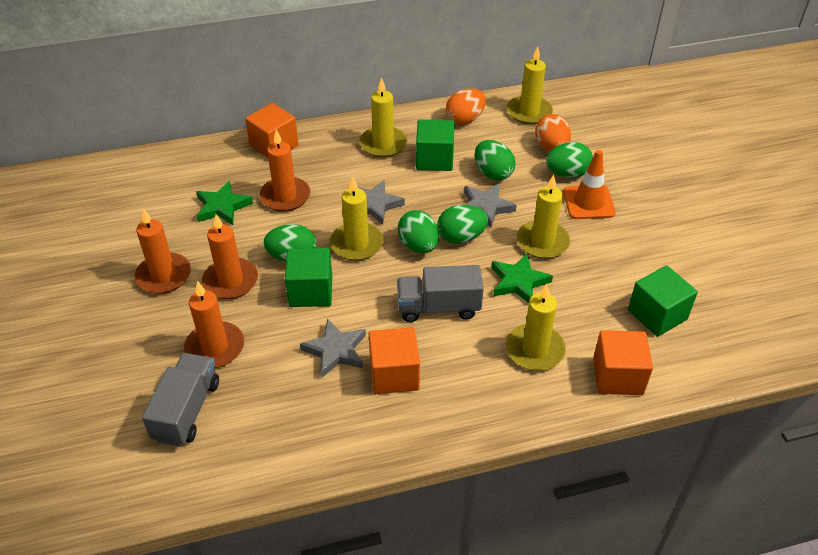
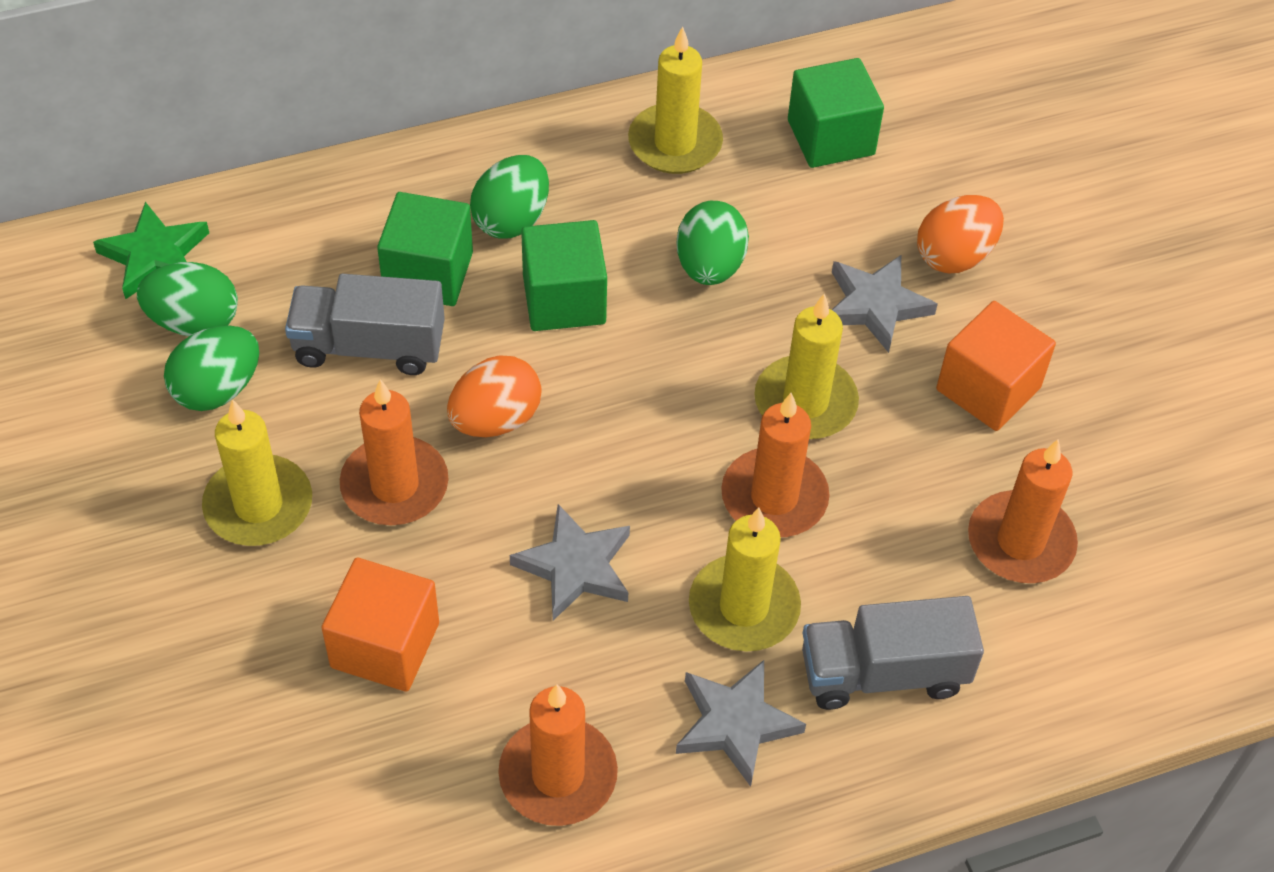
green egg: 5 -> 4
green star: 2 -> 1
orange cube: 3 -> 2
orange traffic cone: 1 -> 0
yellow candle: 5 -> 4

